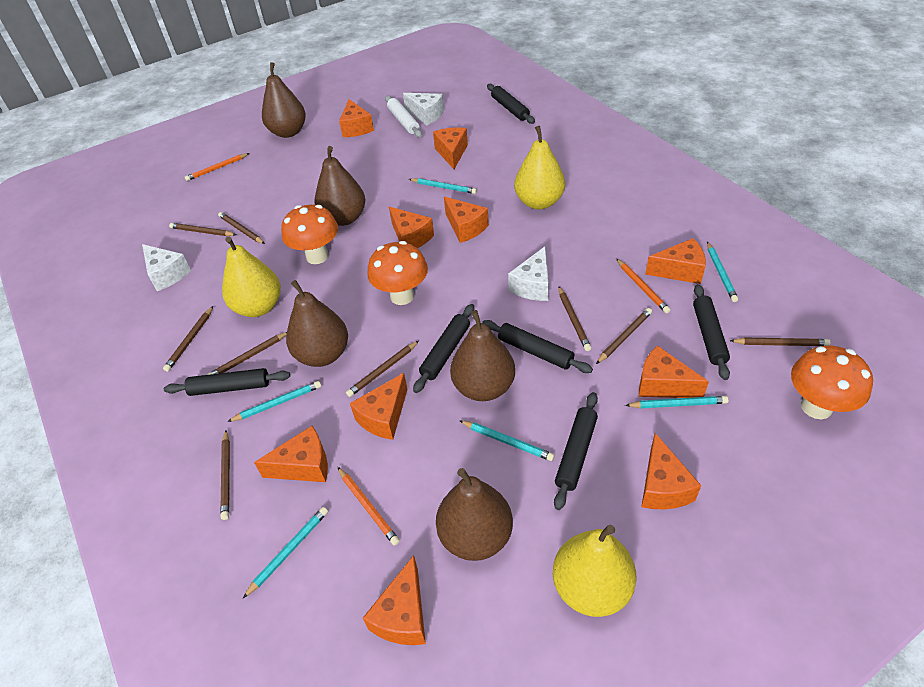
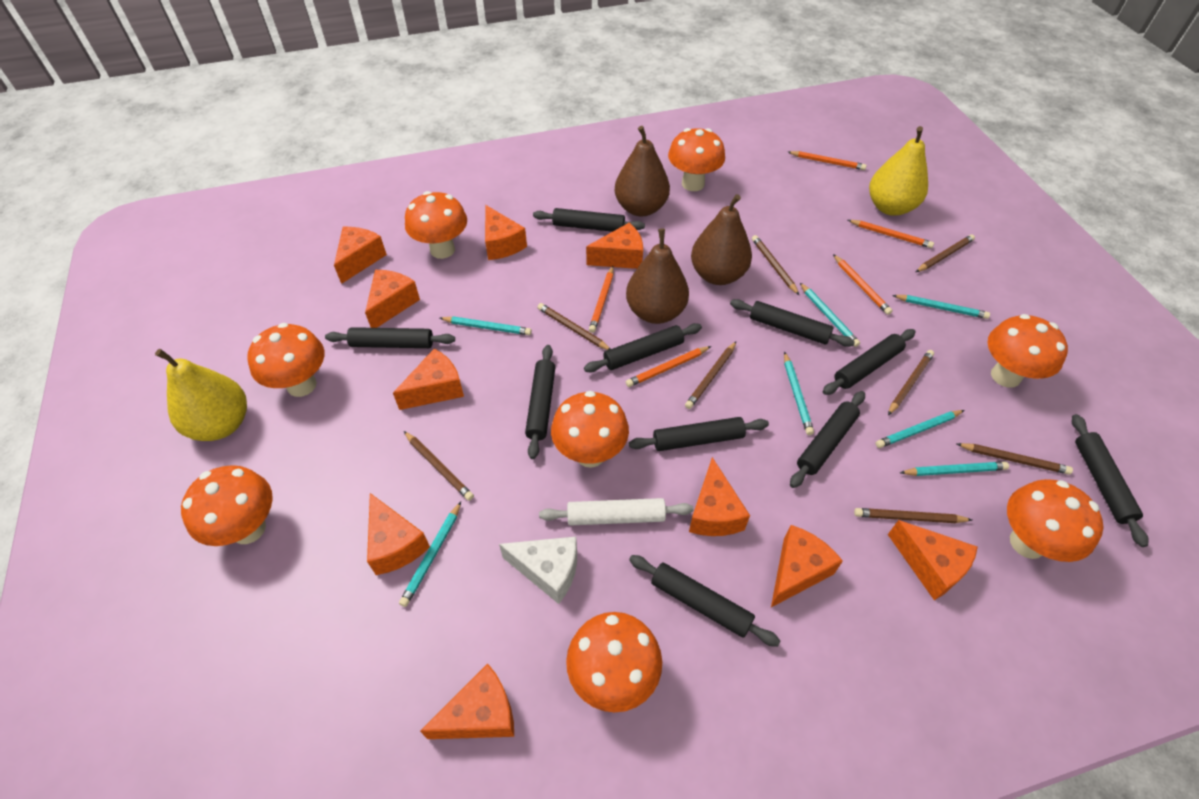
black rolling pin: 6 -> 10
brown pear: 5 -> 3
brown pencil: 9 -> 8
orange mushroom: 3 -> 8
orange pencil: 3 -> 5
turquoise pencil: 6 -> 7
white cheese: 3 -> 1
yellow pear: 3 -> 2

